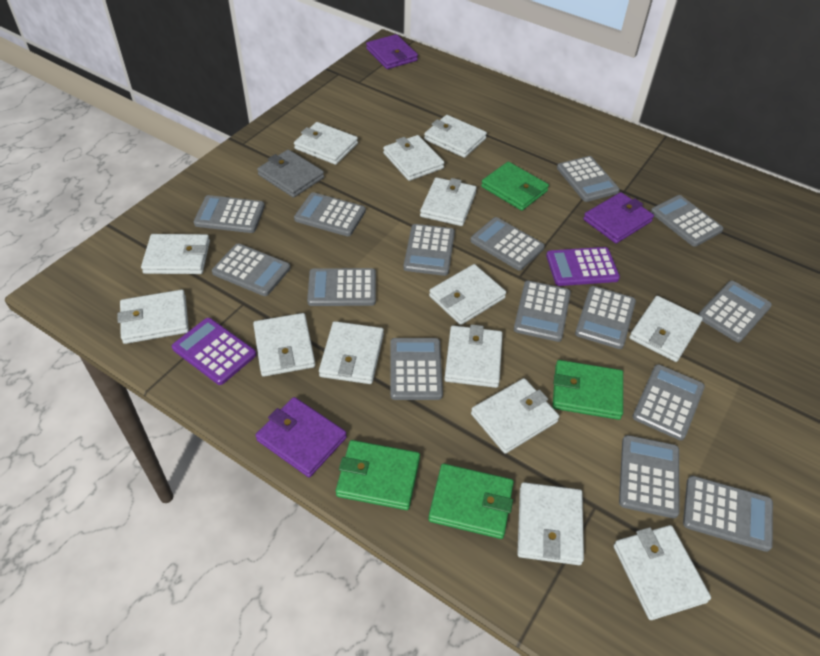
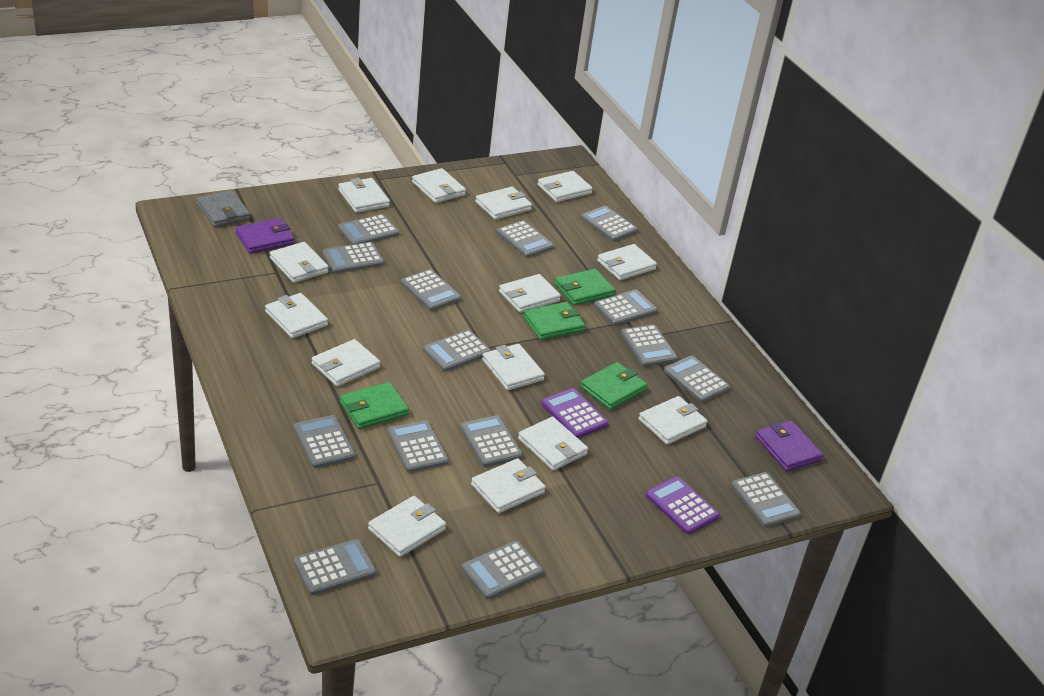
purple wallet: 3 -> 2

